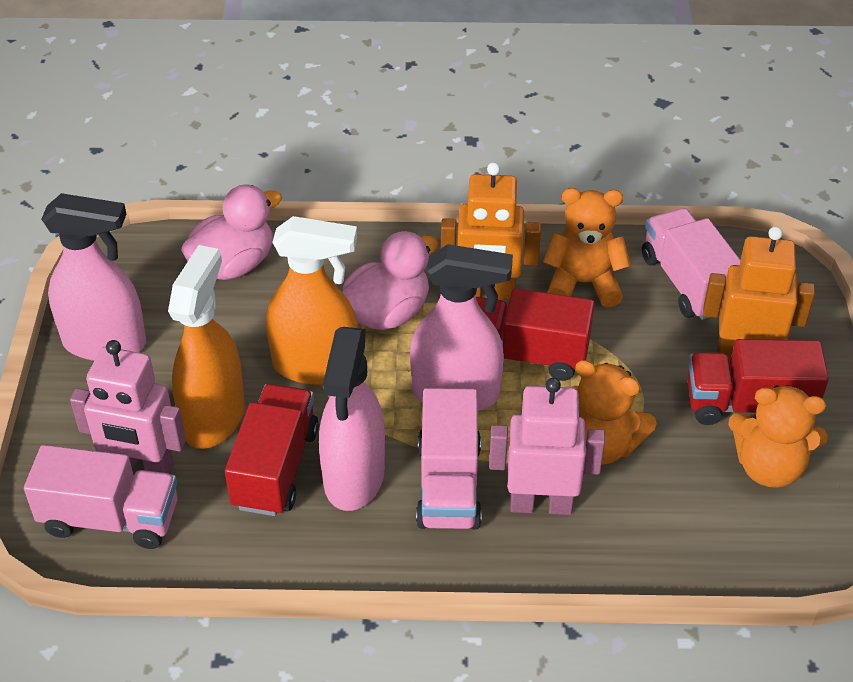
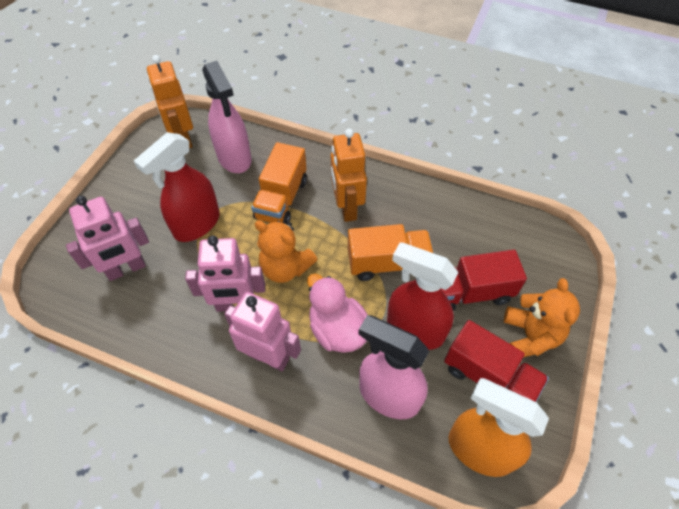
orange spray bottle: 2 -> 1
orange teddy bear: 3 -> 2
orange truck: 0 -> 2
pink duck: 2 -> 1
pink robot: 2 -> 3
pink spray bottle: 3 -> 2
pink truck: 3 -> 0
red spray bottle: 0 -> 2
red truck: 3 -> 2

